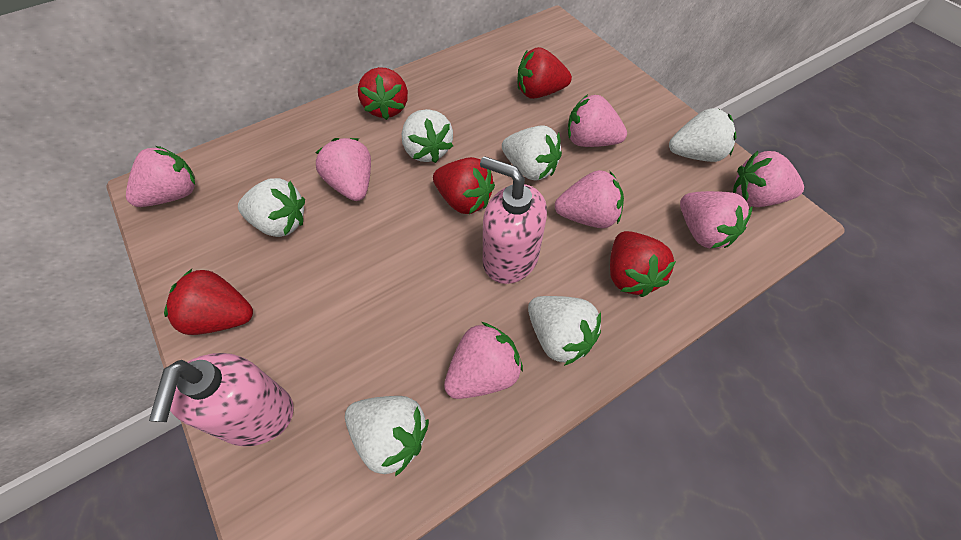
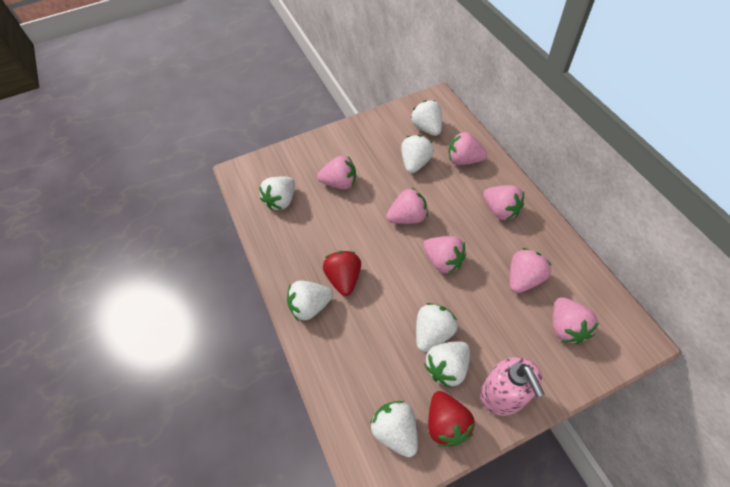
pink soap dispenser: 2 -> 1
red strawberry: 5 -> 2
white strawberry: 6 -> 7

